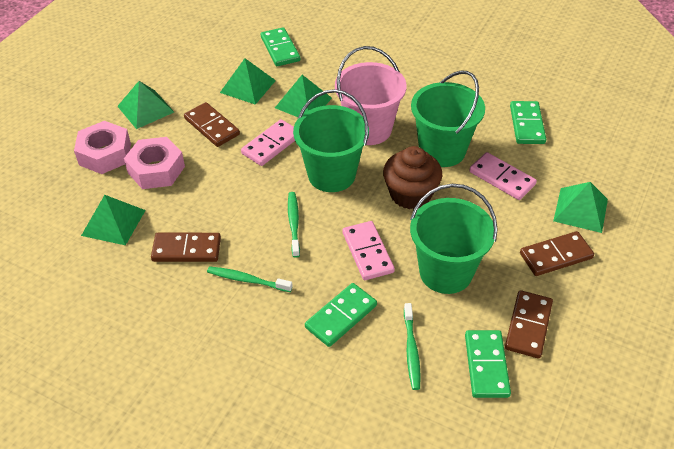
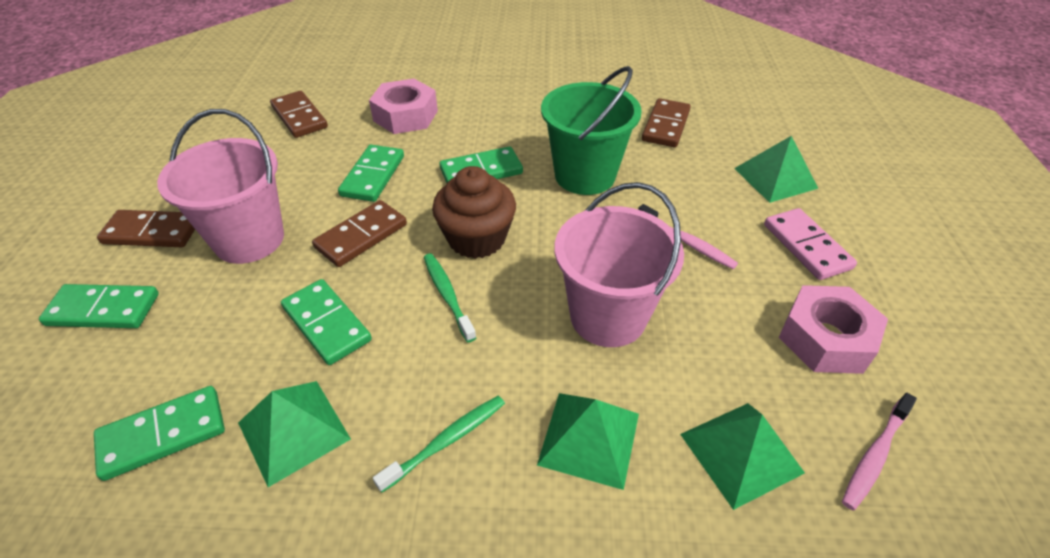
green bucket: 3 -> 1
green domino: 4 -> 5
green pyramid: 5 -> 4
green toothbrush: 3 -> 2
pink bucket: 1 -> 2
pink domino: 3 -> 1
pink toothbrush: 0 -> 2

